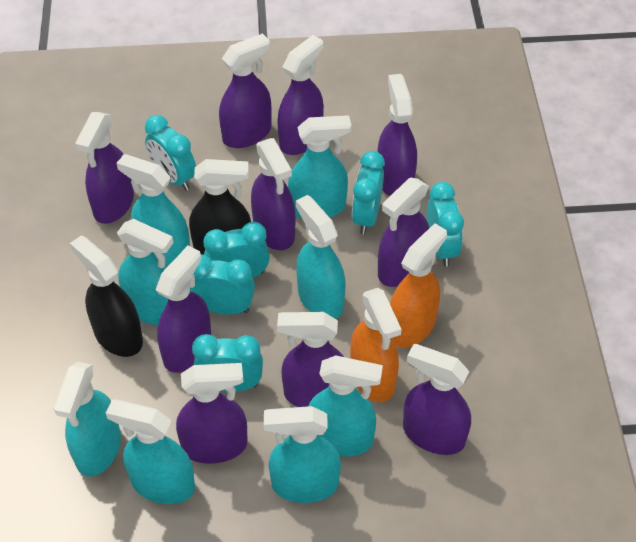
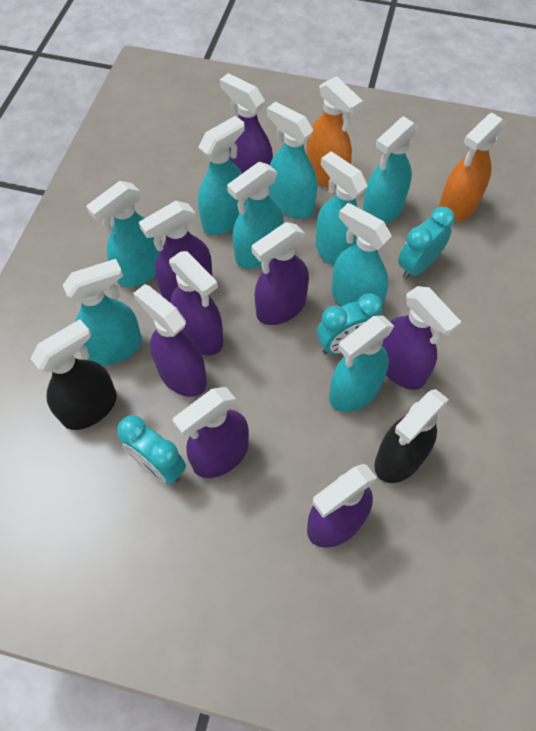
purple spray bottle: 10 -> 8
turquoise clock: 6 -> 3
turquoise spray bottle: 8 -> 9

